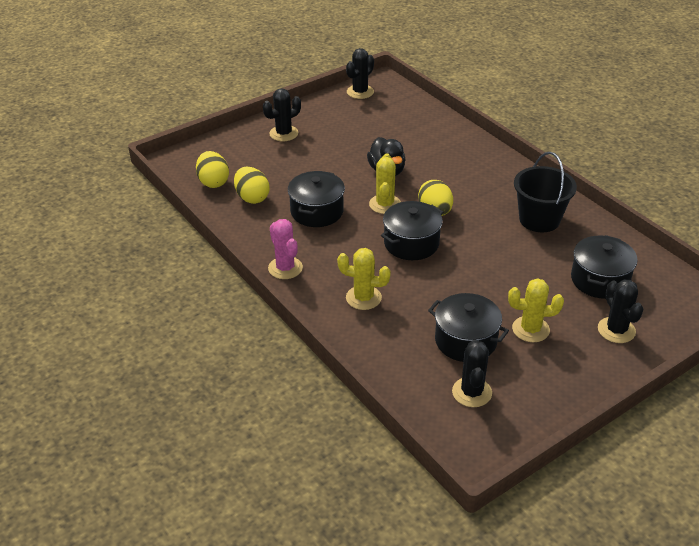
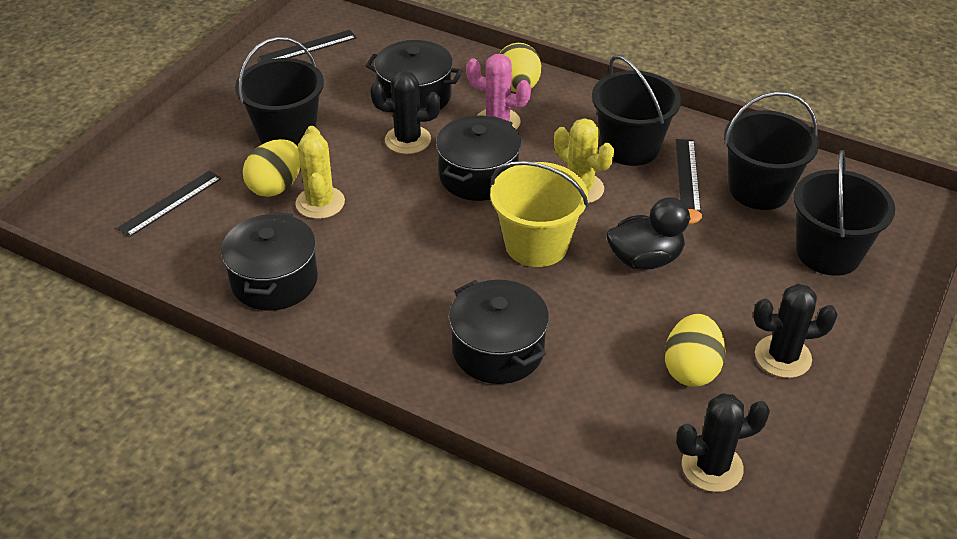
black bucket: 1 -> 4
black cactus: 4 -> 3
black ruler: 0 -> 3
yellow bucket: 0 -> 1
yellow cactus: 3 -> 2

